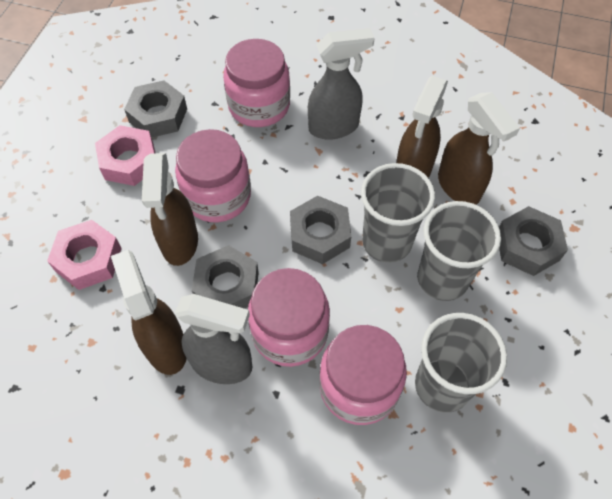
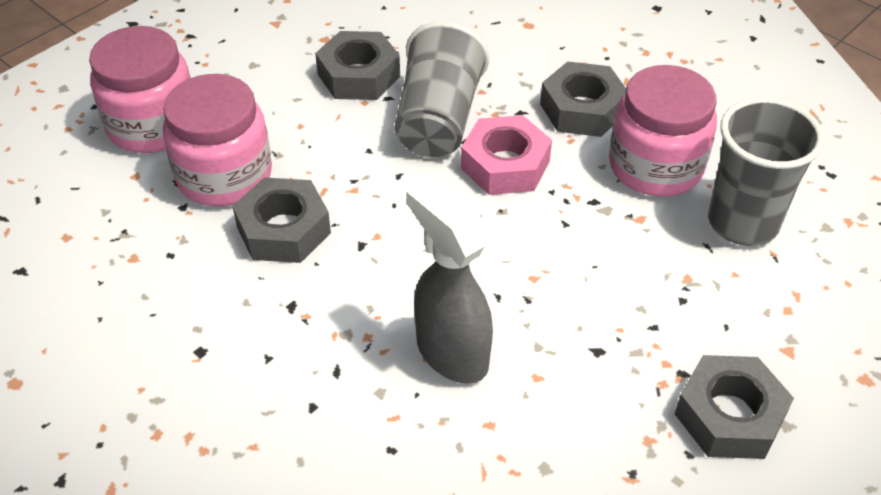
brown spray bottle: 4 -> 0
grey cup: 3 -> 2
grey spray bottle: 2 -> 1
pink jar: 4 -> 3
pink nut: 2 -> 1

